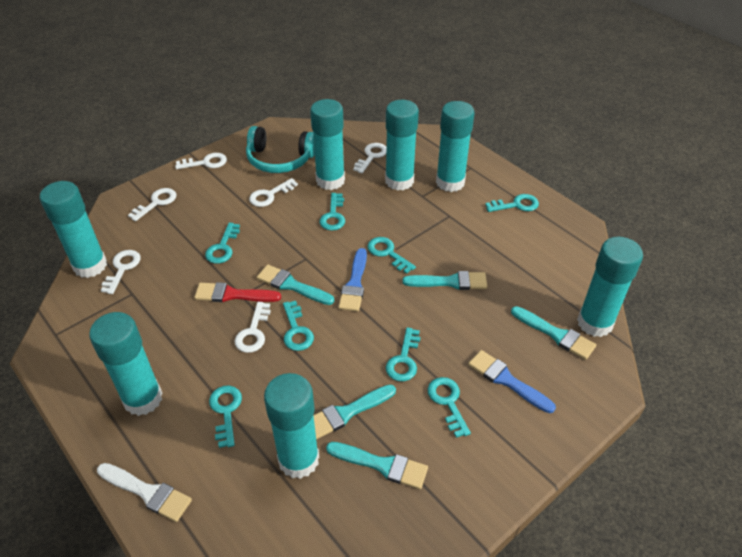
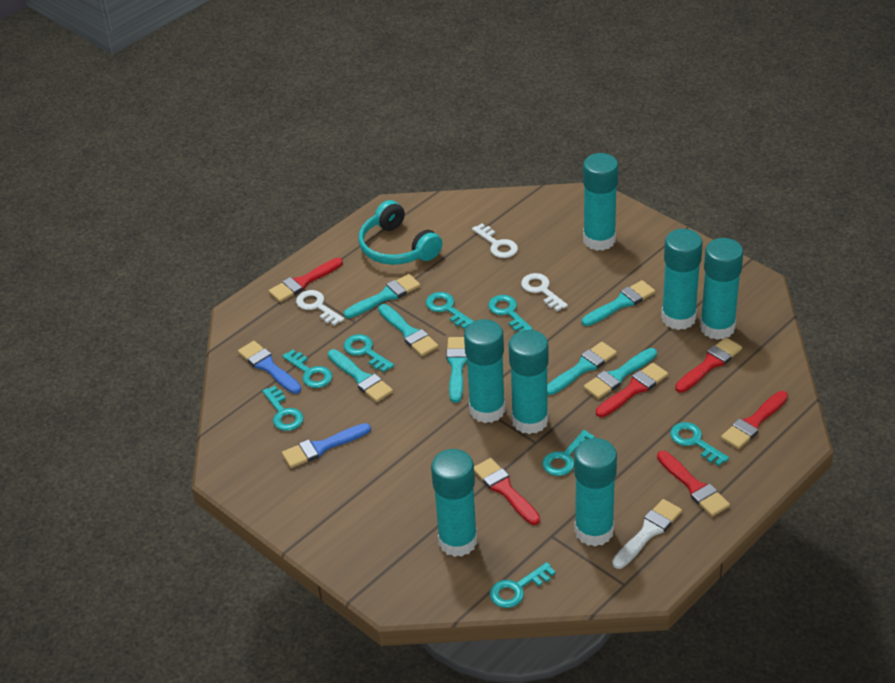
red brush: 1 -> 6
turquoise brush: 5 -> 7
white key: 6 -> 3

